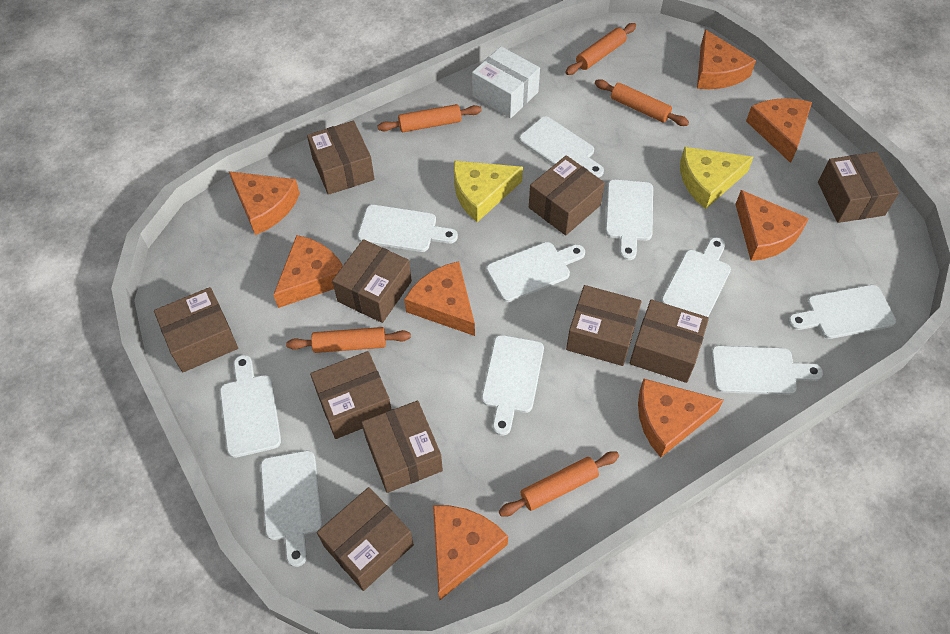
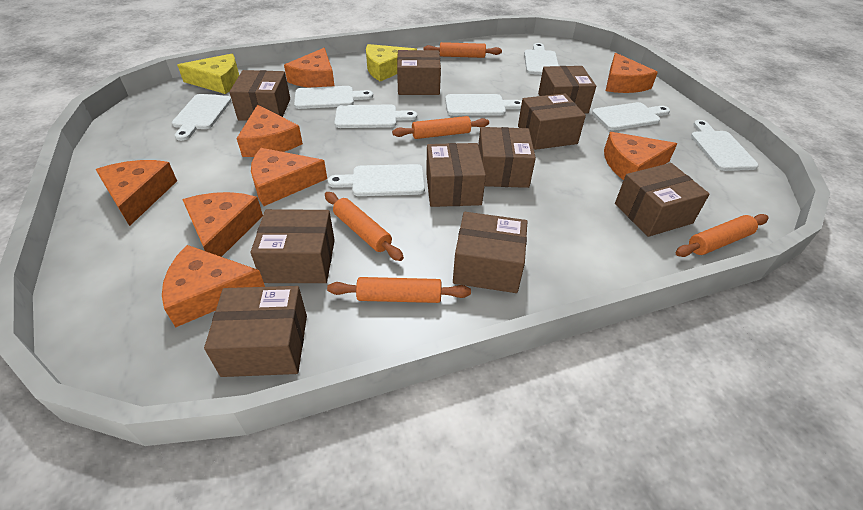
white box: 1 -> 0
white cutting board: 10 -> 8

